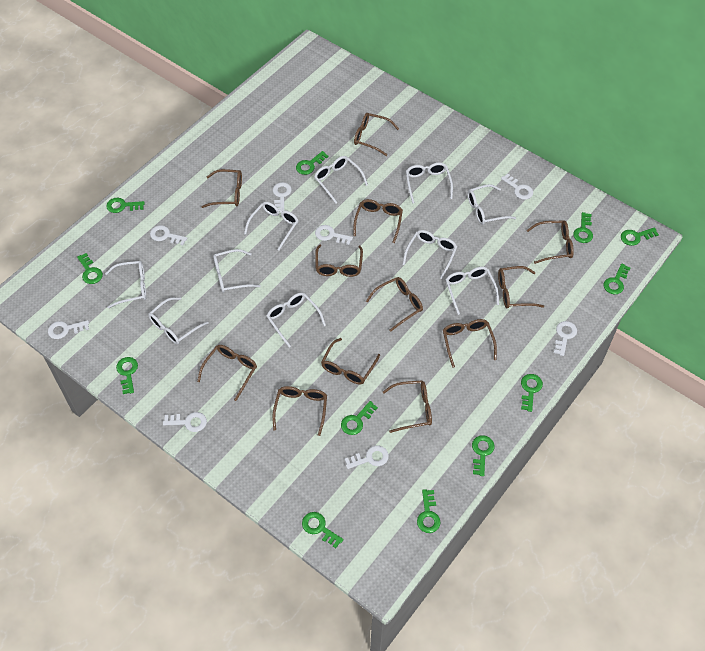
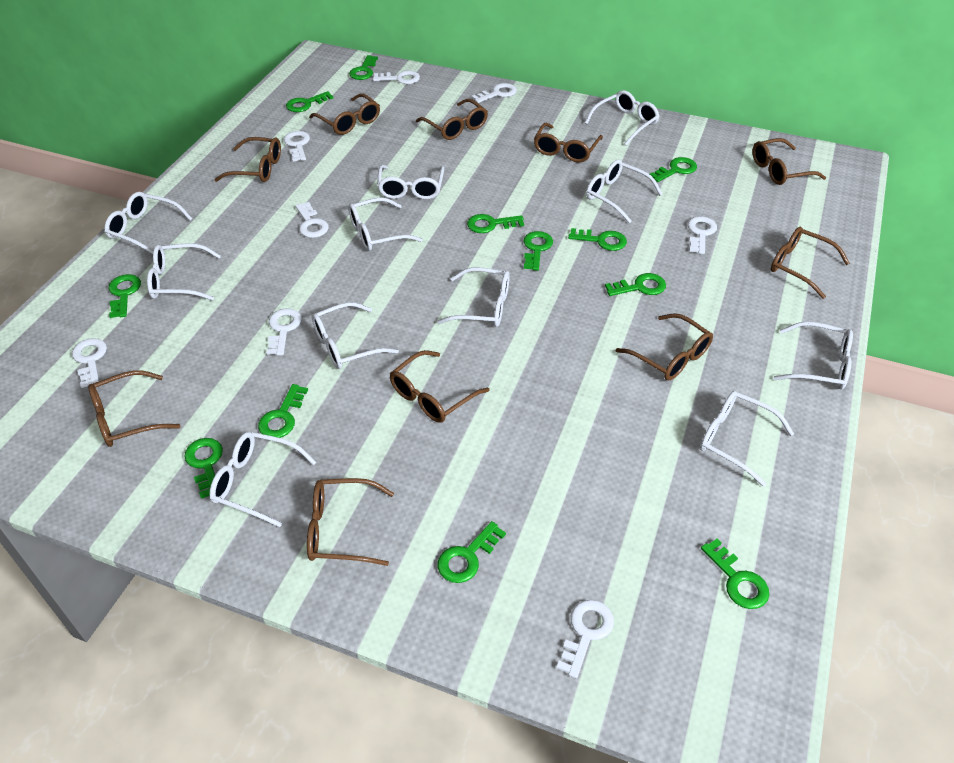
brown glasses: 12 -> 10
white glasses: 10 -> 11

